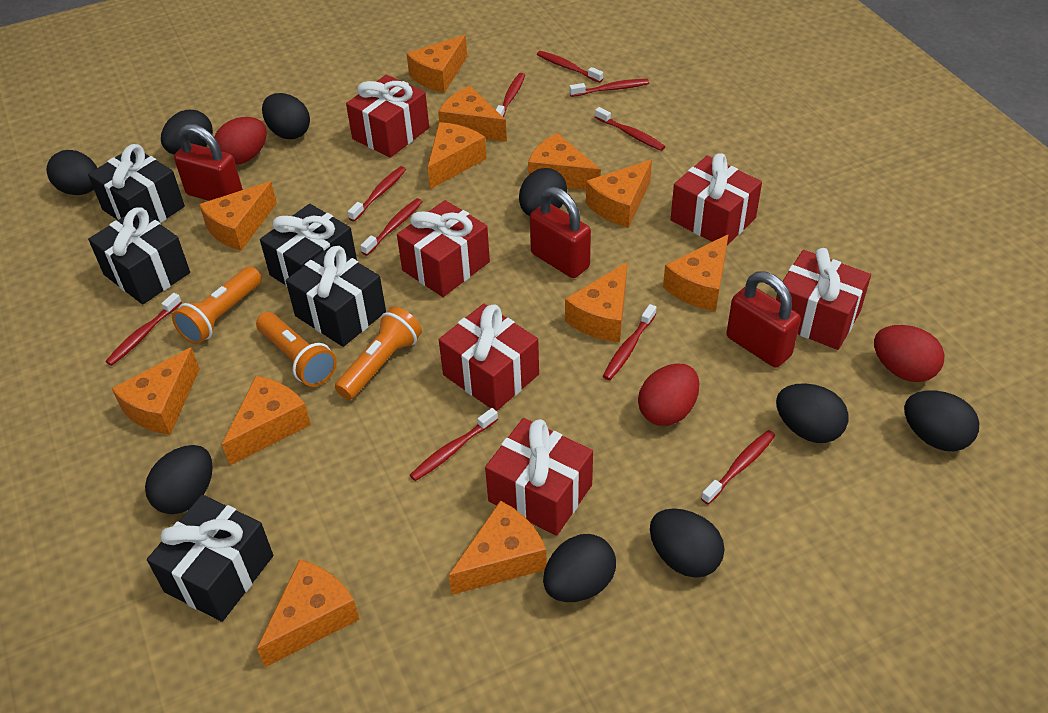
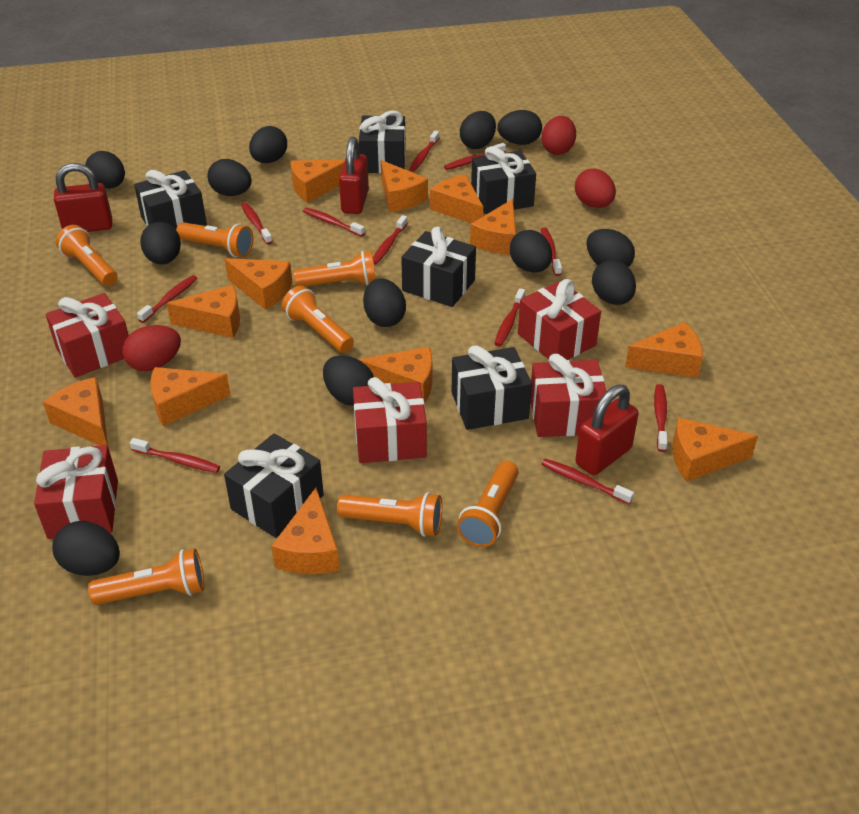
black egg: 9 -> 12
black gift: 5 -> 6
orange flashlight: 3 -> 7
red gift: 6 -> 5
red toothbrush: 10 -> 11

